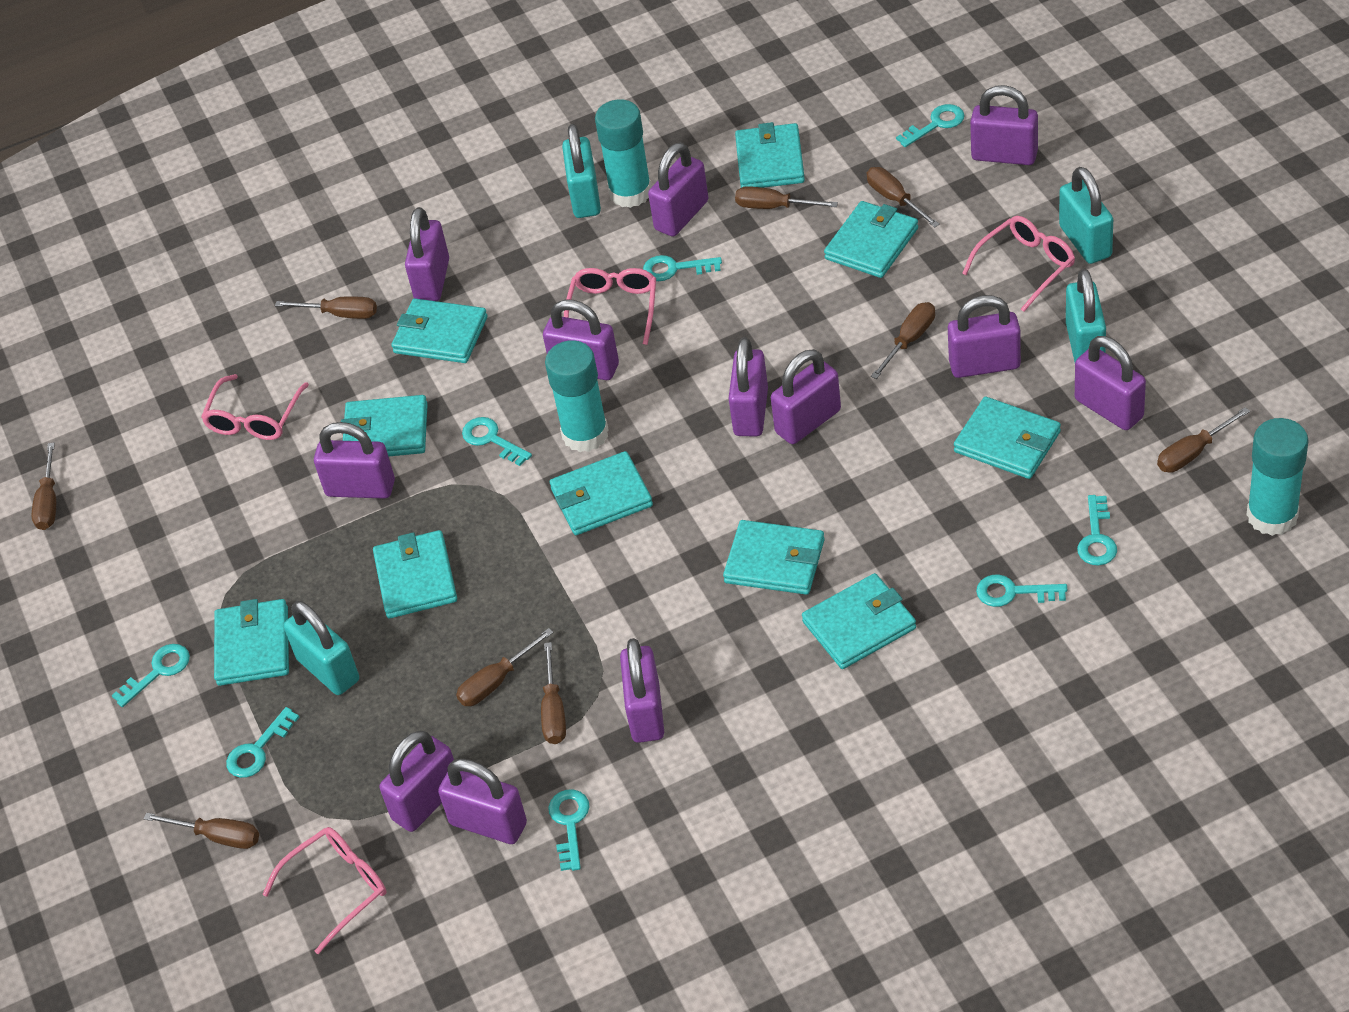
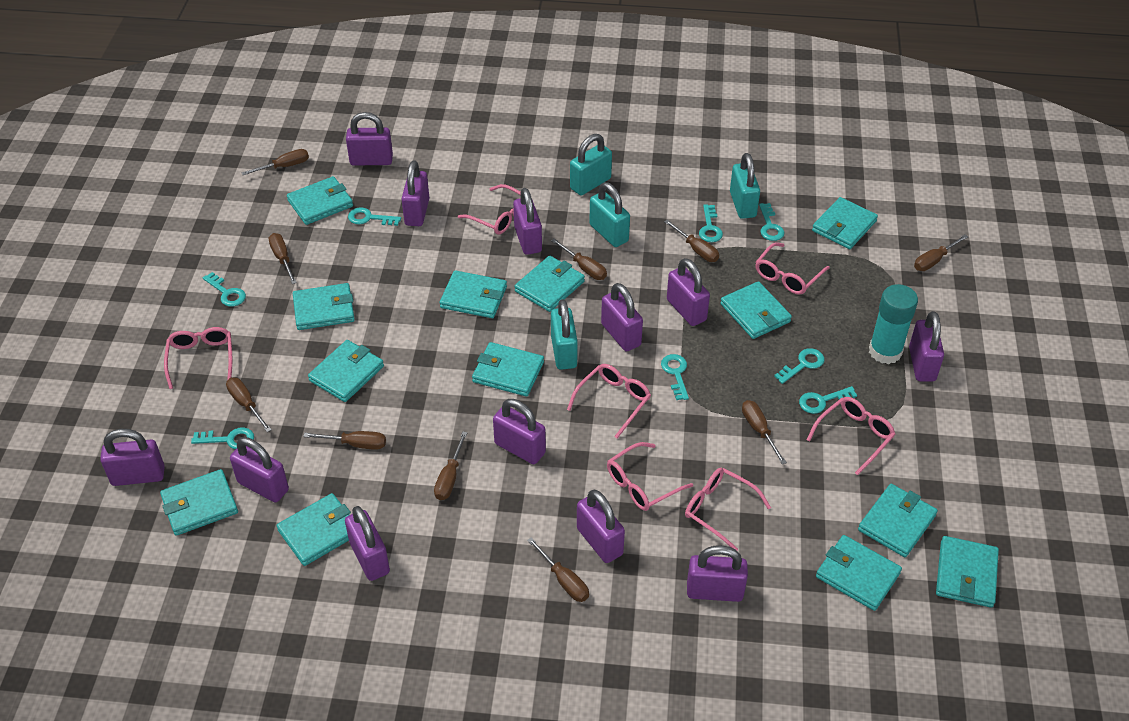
brown screwdriver: 9 -> 10
pink glasses: 4 -> 7
turquoise glue stick: 3 -> 1
turquoise wallet: 10 -> 13

